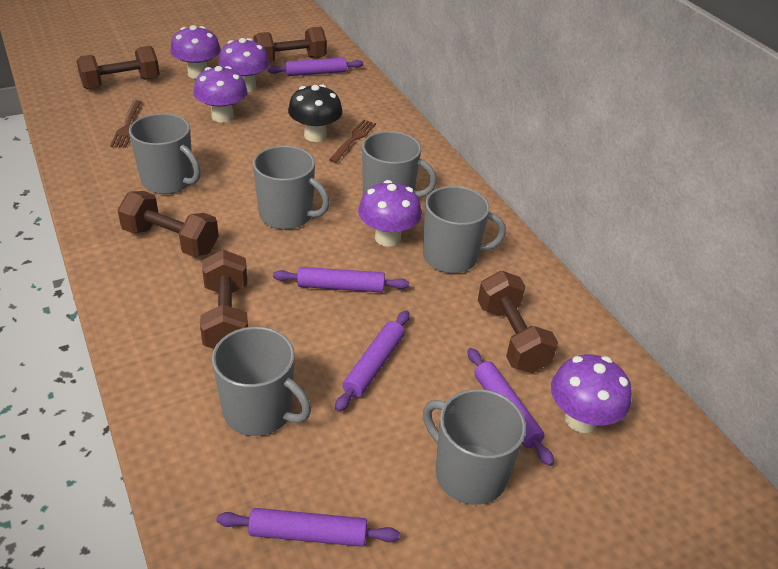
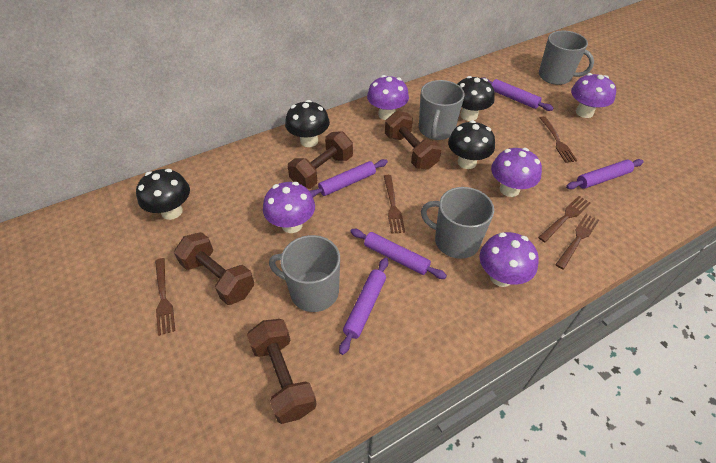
black mushroom: 1 -> 4
brown dumbbell: 5 -> 4
brown fork: 2 -> 5
grey mug: 6 -> 4

